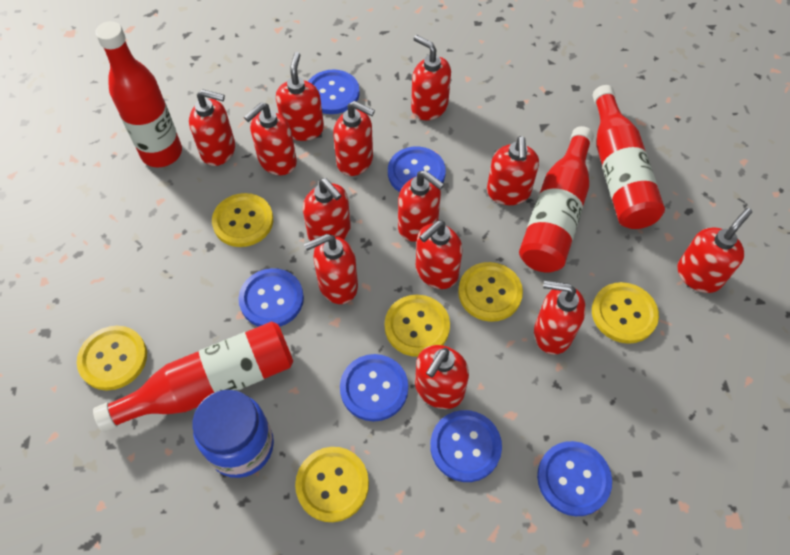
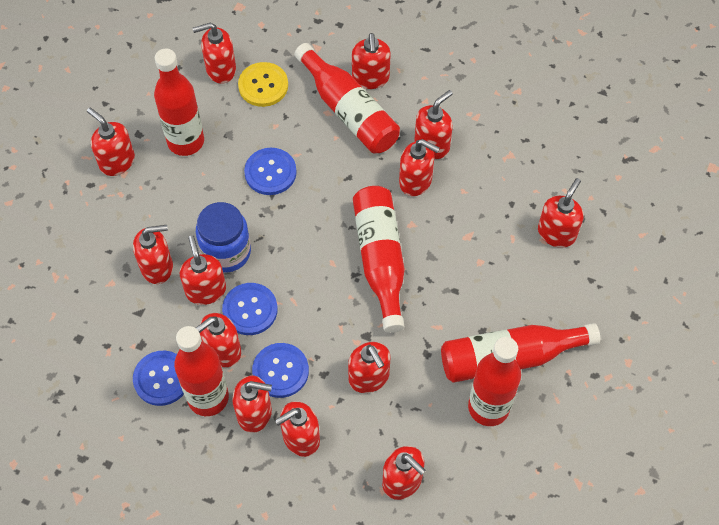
blue button: 6 -> 4
red bottle: 4 -> 6
yellow button: 6 -> 1

